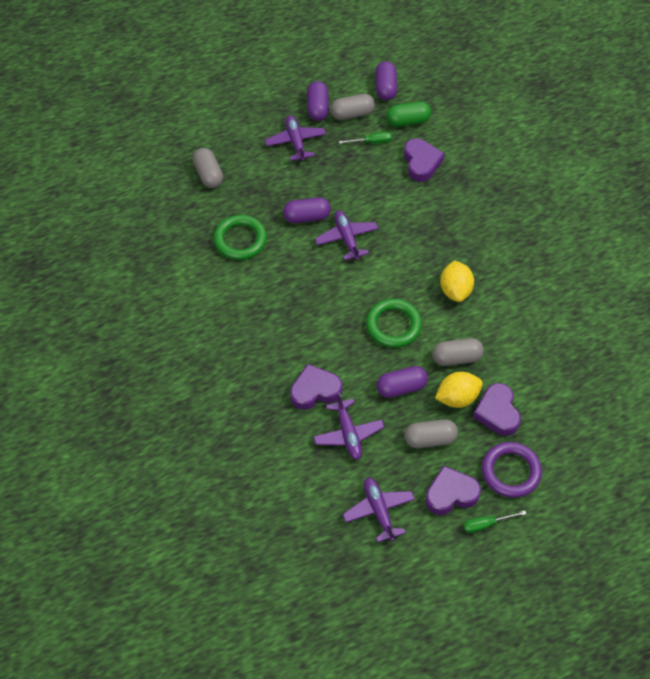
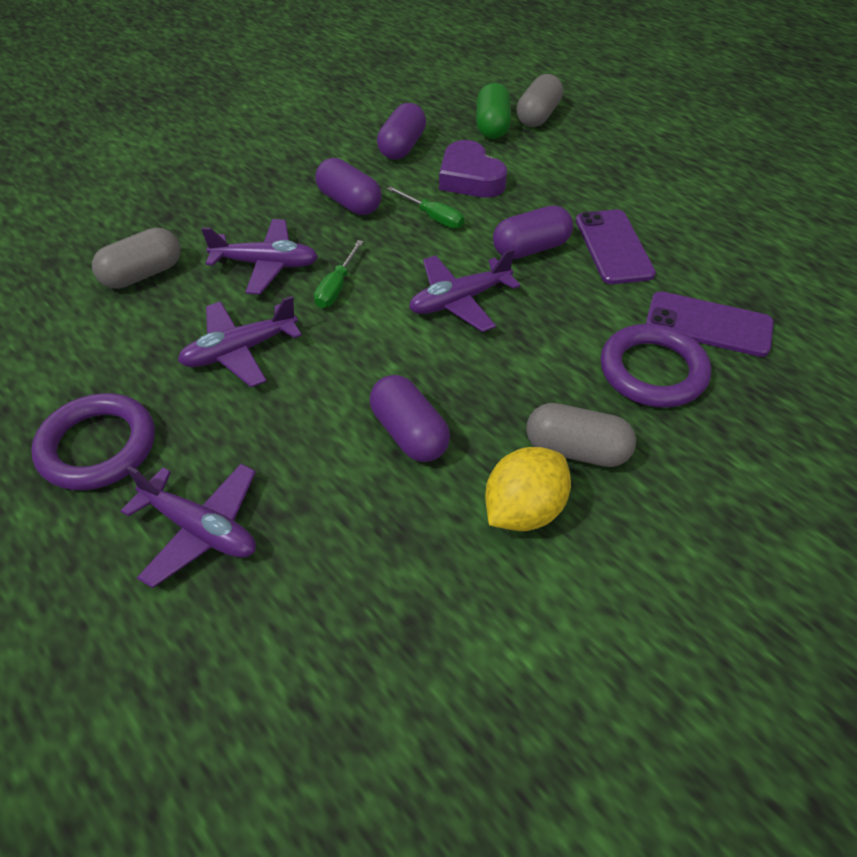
green ring: 2 -> 0
grey capsule: 4 -> 3
purple heart: 4 -> 1
purple phone: 0 -> 2
purple ring: 1 -> 2
yellow lemon: 2 -> 1

